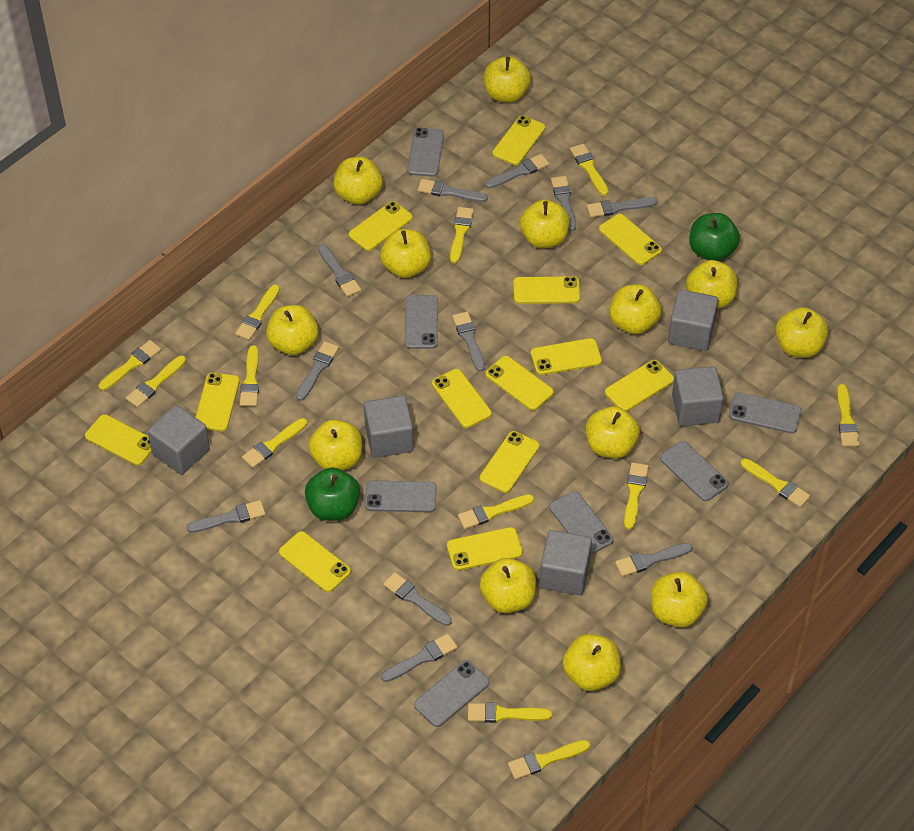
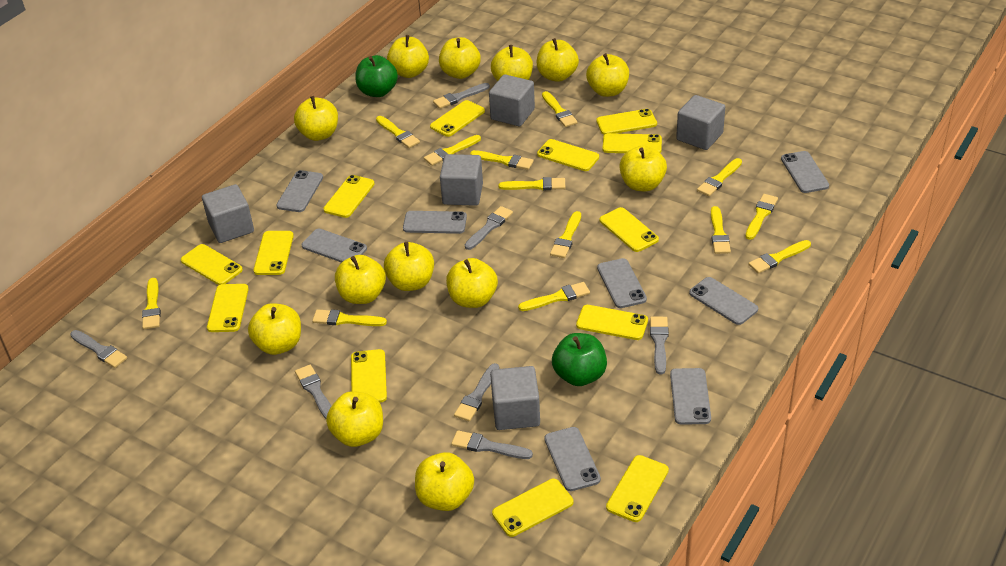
grey brush: 11 -> 7
grey phone: 7 -> 8

